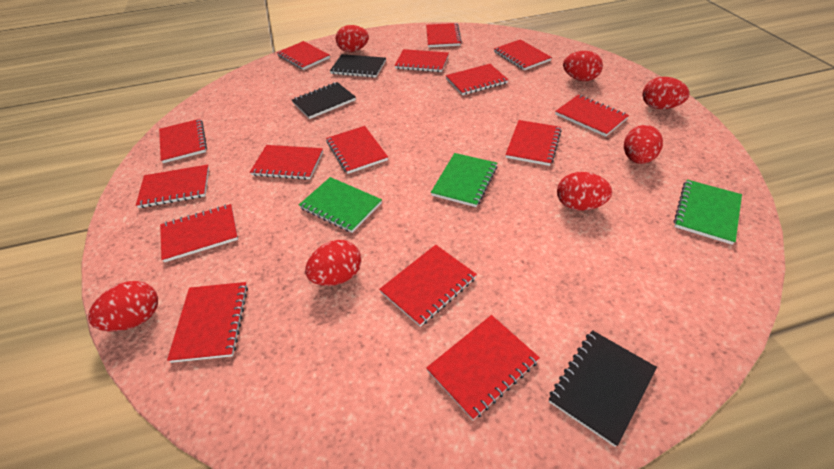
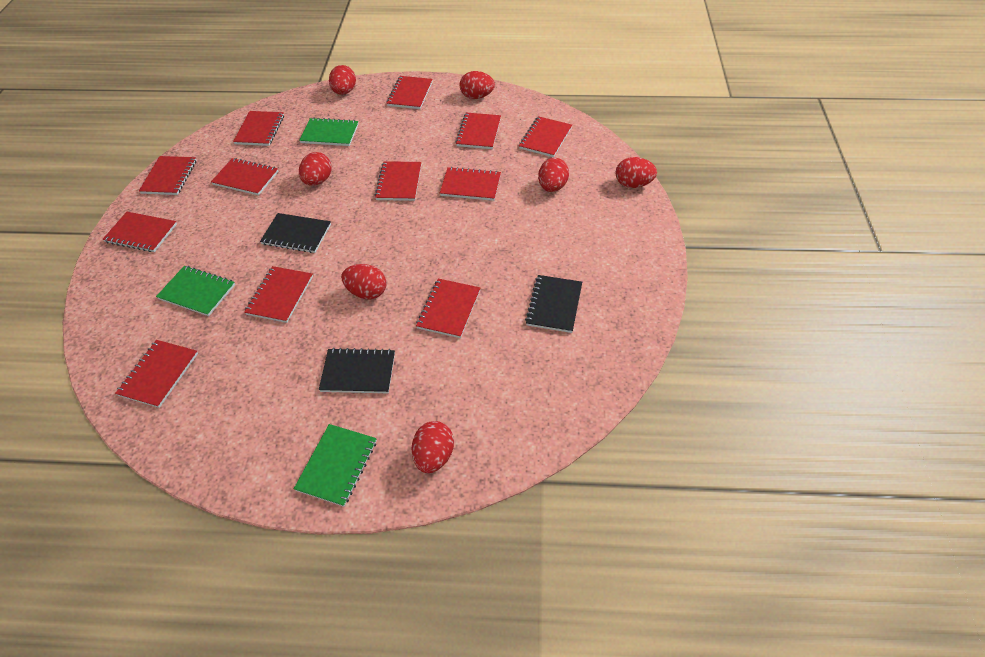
red notebook: 15 -> 12

